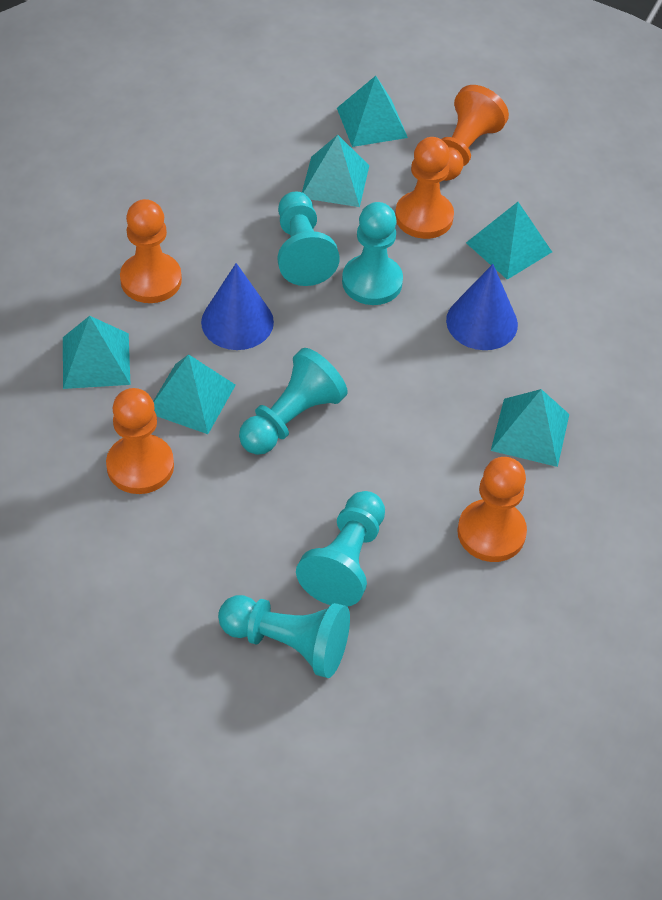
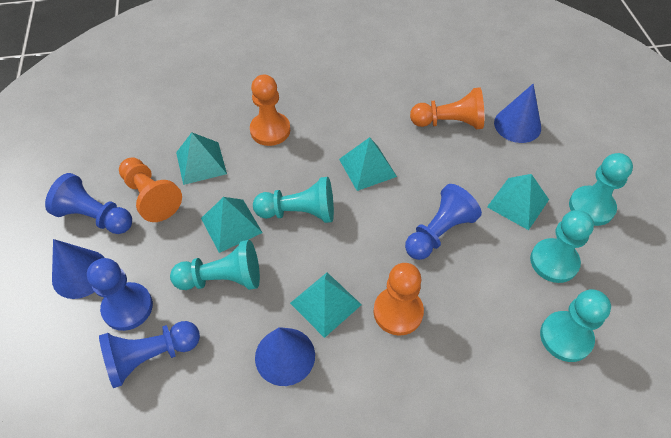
blue cone: 2 -> 3
blue pawn: 0 -> 4
orange pawn: 5 -> 4
turquoise pyramid: 6 -> 5

